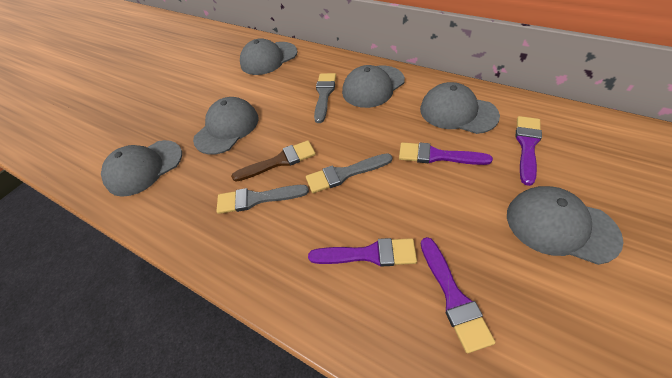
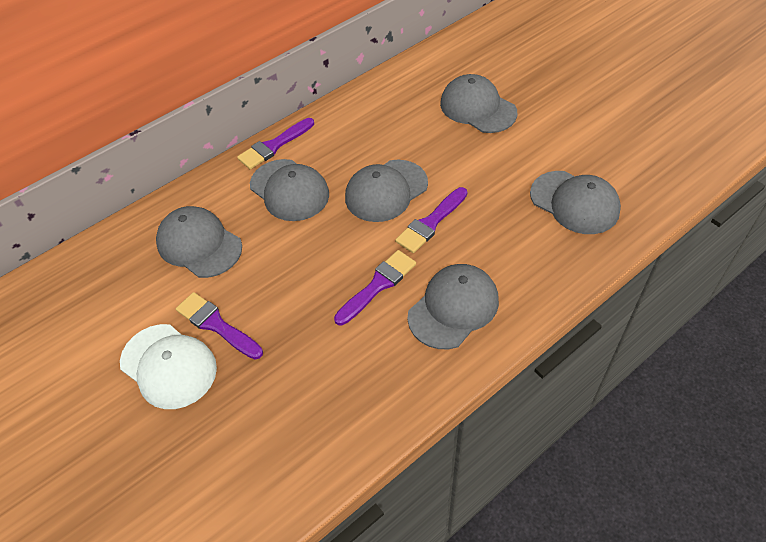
brown brush: 1 -> 0
grey brush: 3 -> 0
white cap: 0 -> 1

